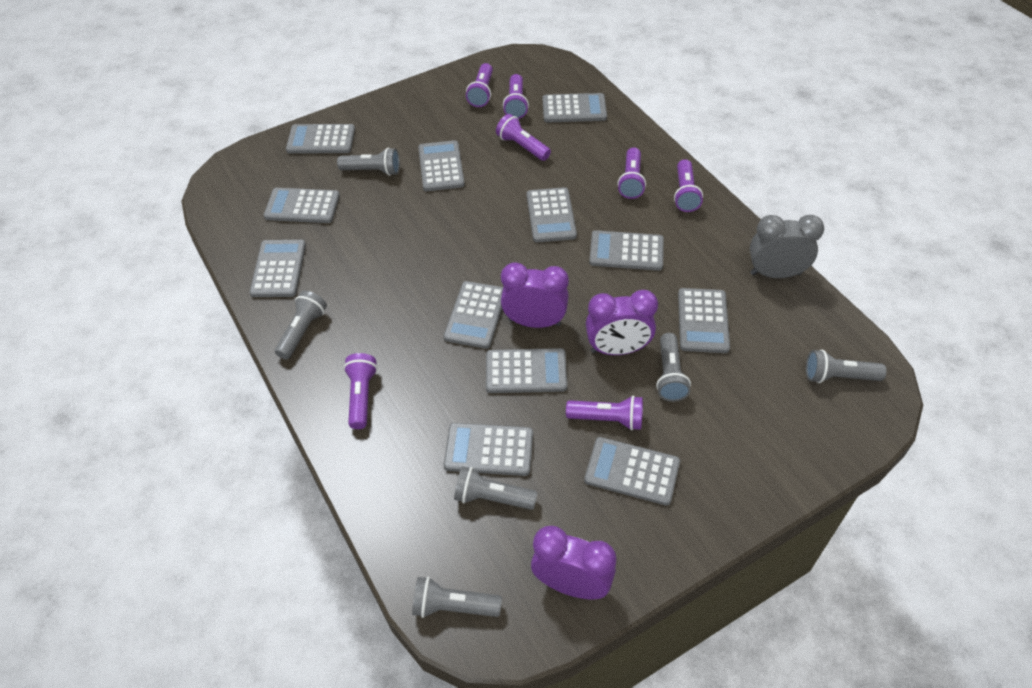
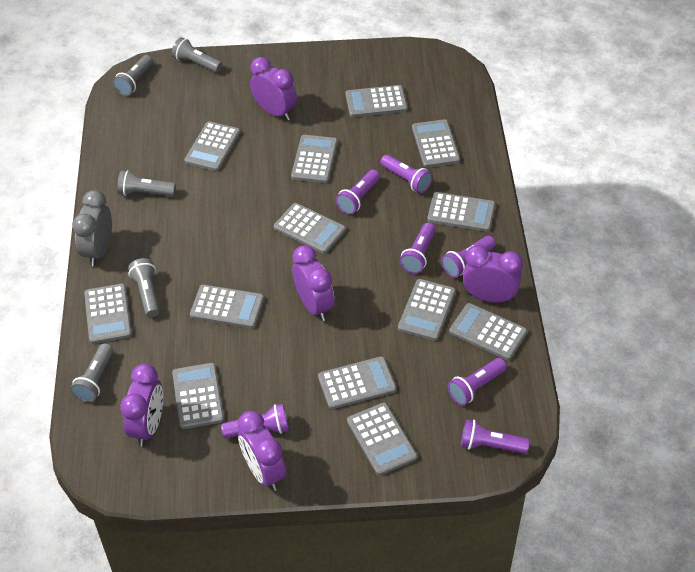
grey calculator: 12 -> 13
grey flashlight: 6 -> 5
purple clock: 3 -> 5

